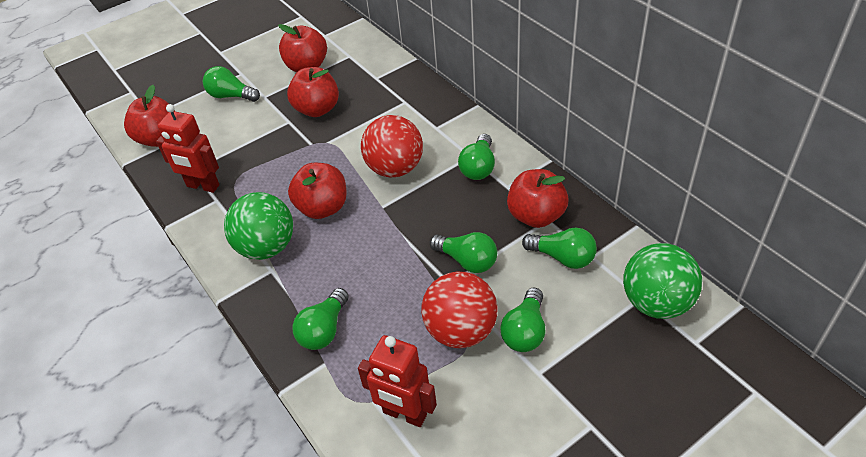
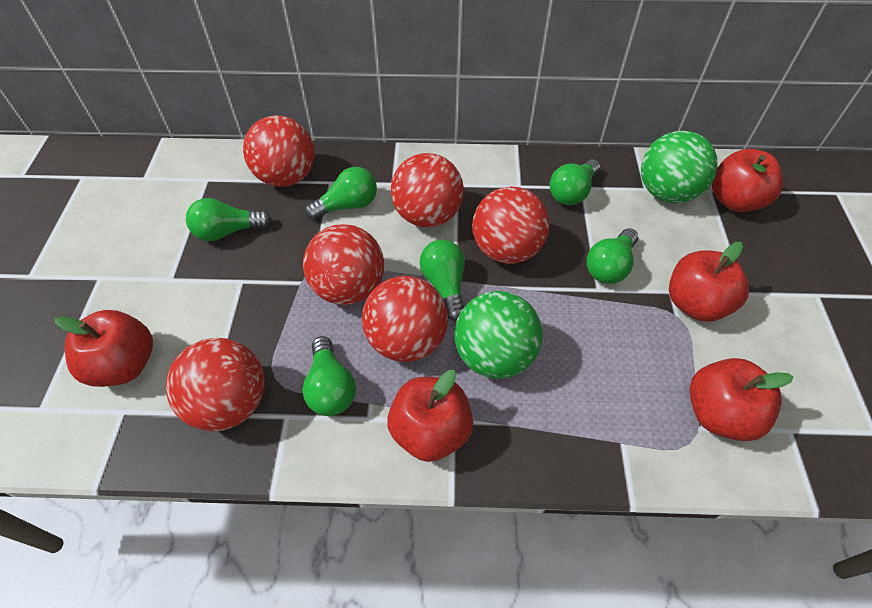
red ball: 2 -> 6
red robot: 2 -> 0

